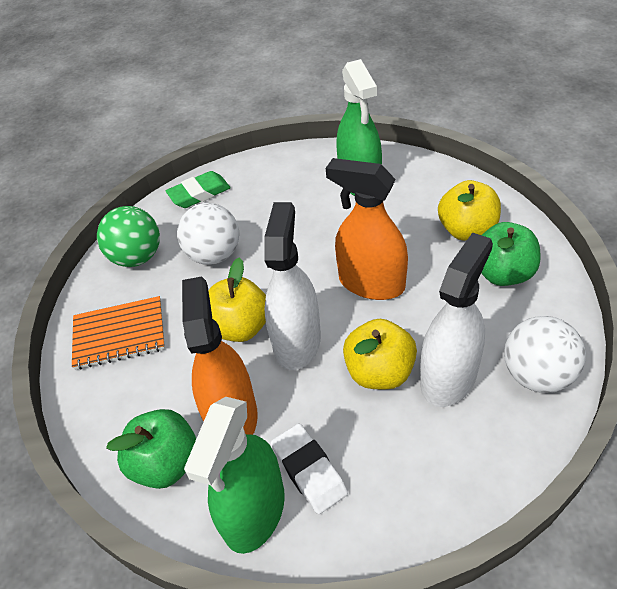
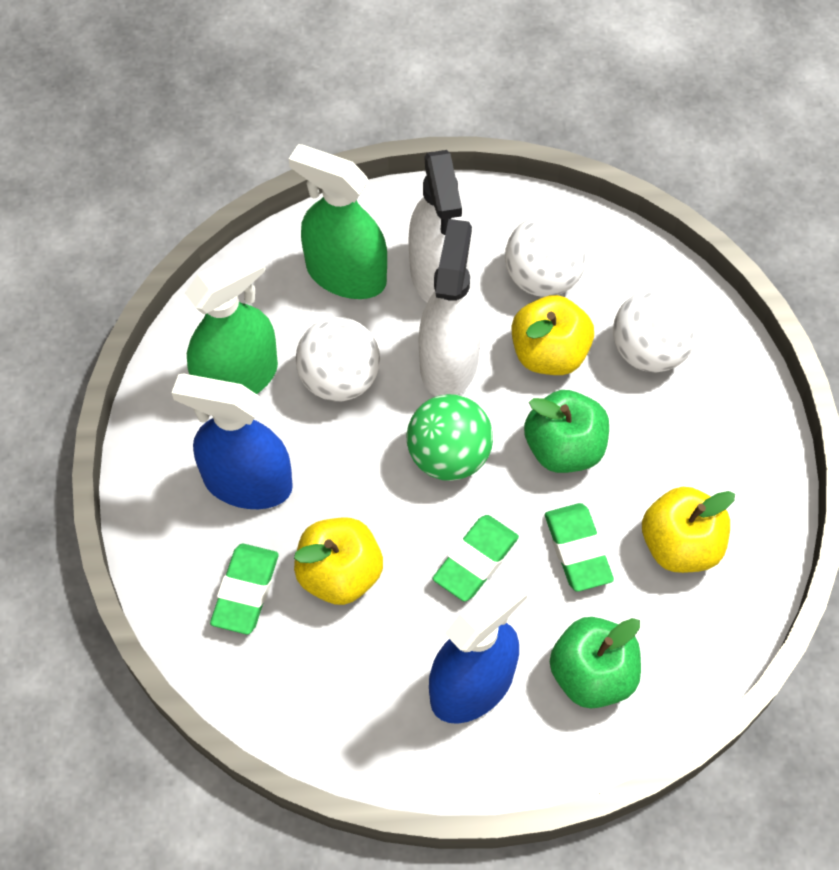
blue spray bottle: 0 -> 2
green eraser: 1 -> 3
orange notebook: 1 -> 0
orange spray bottle: 2 -> 0
white ball: 2 -> 3
white eraser: 1 -> 0

